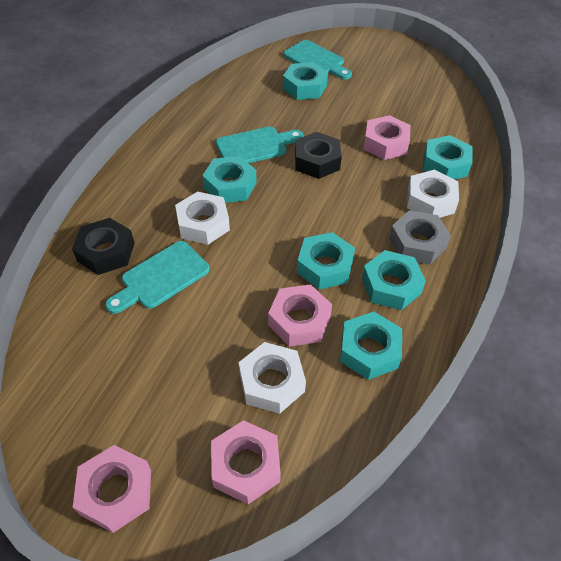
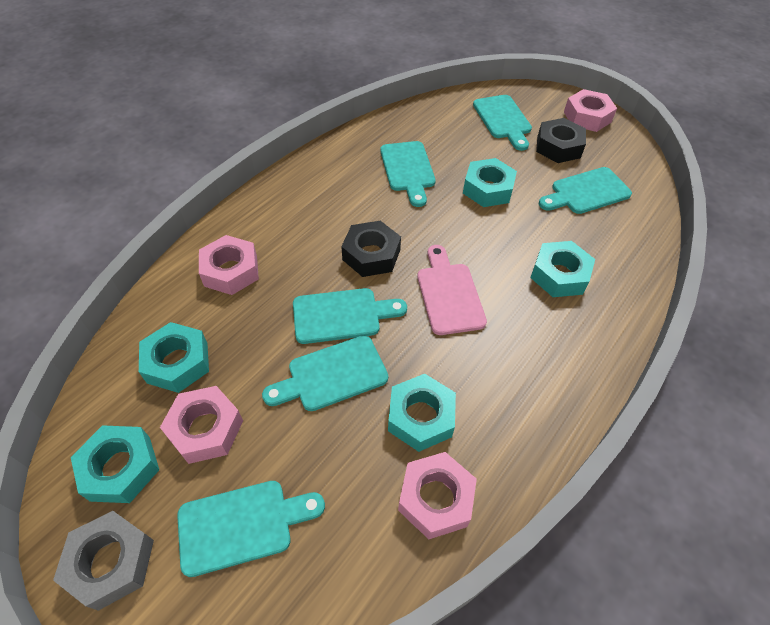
pink cutting board: 0 -> 1
turquoise cutting board: 3 -> 6
turquoise nut: 6 -> 5
white nut: 3 -> 0

